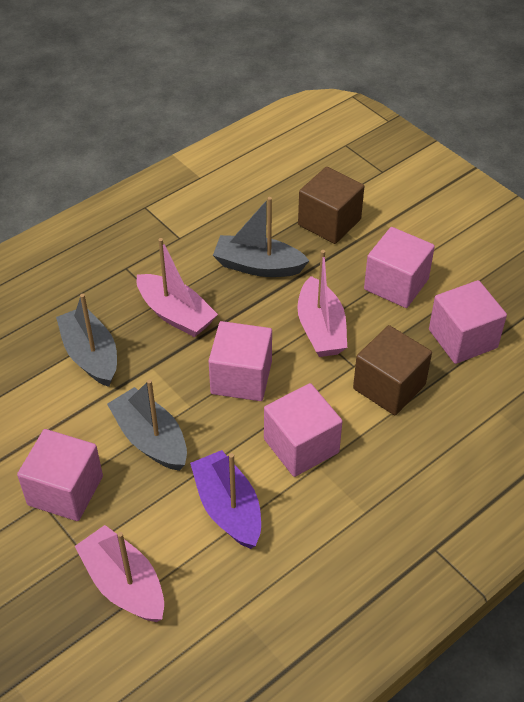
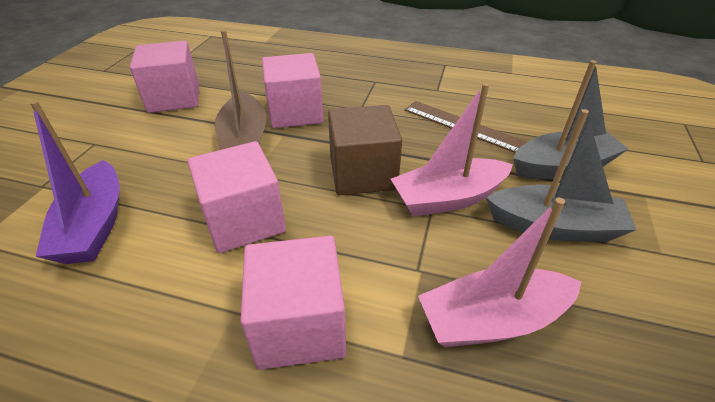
brown boat: 0 -> 1
brown cube: 2 -> 1
brown ruler: 0 -> 1
grey boat: 3 -> 2
pink boat: 3 -> 2
pink cube: 5 -> 4

